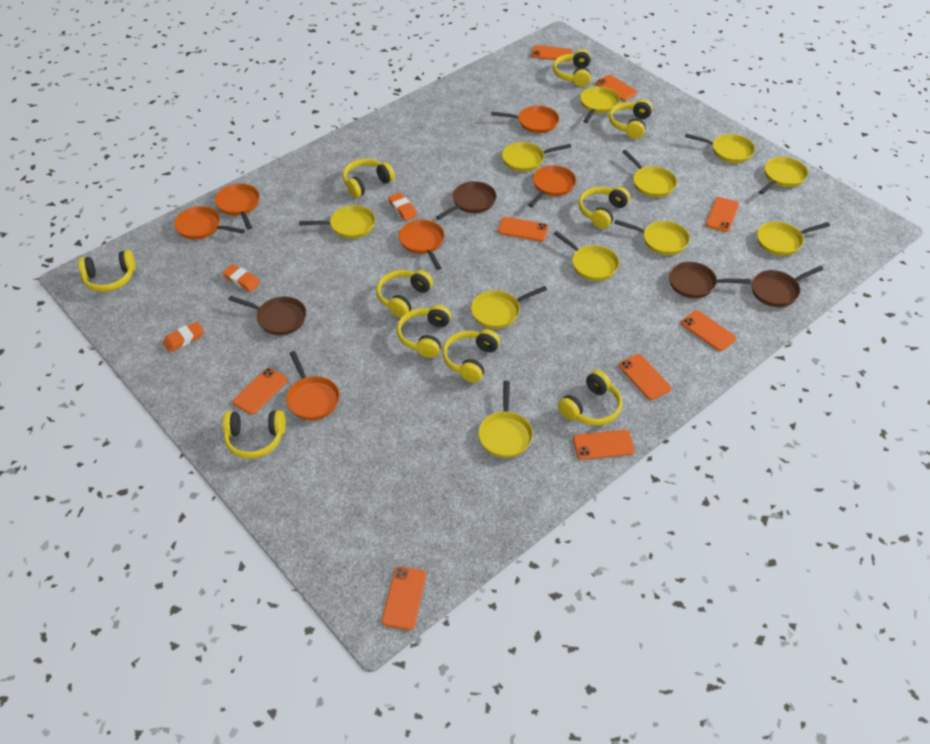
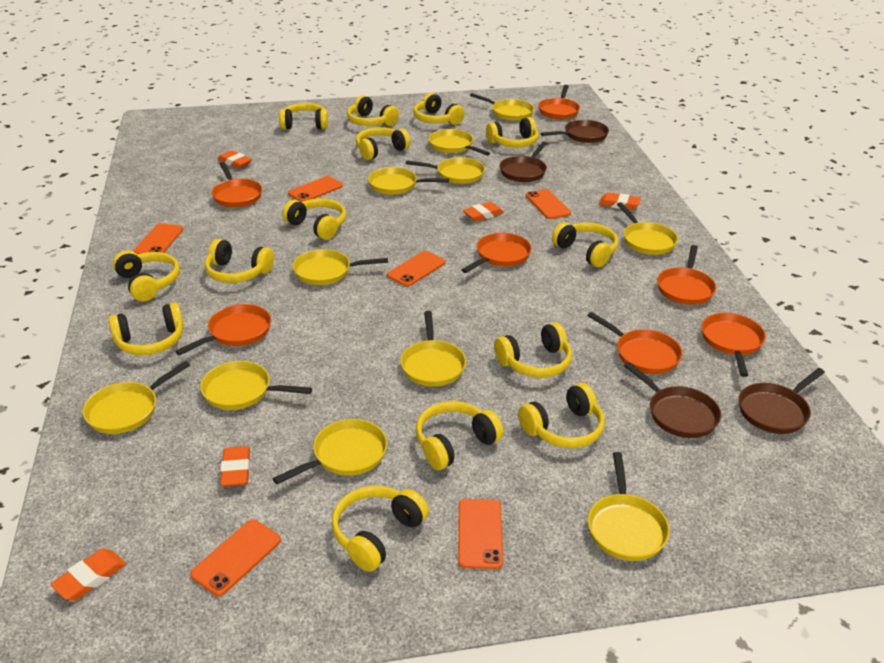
orange eraser: 3 -> 5
orange pan: 6 -> 7
orange phone: 9 -> 6
yellow headphones: 10 -> 14

